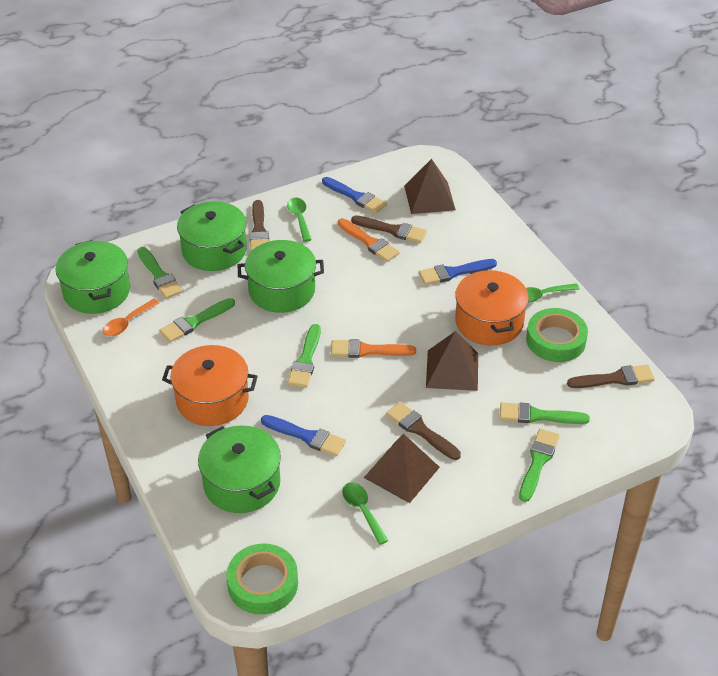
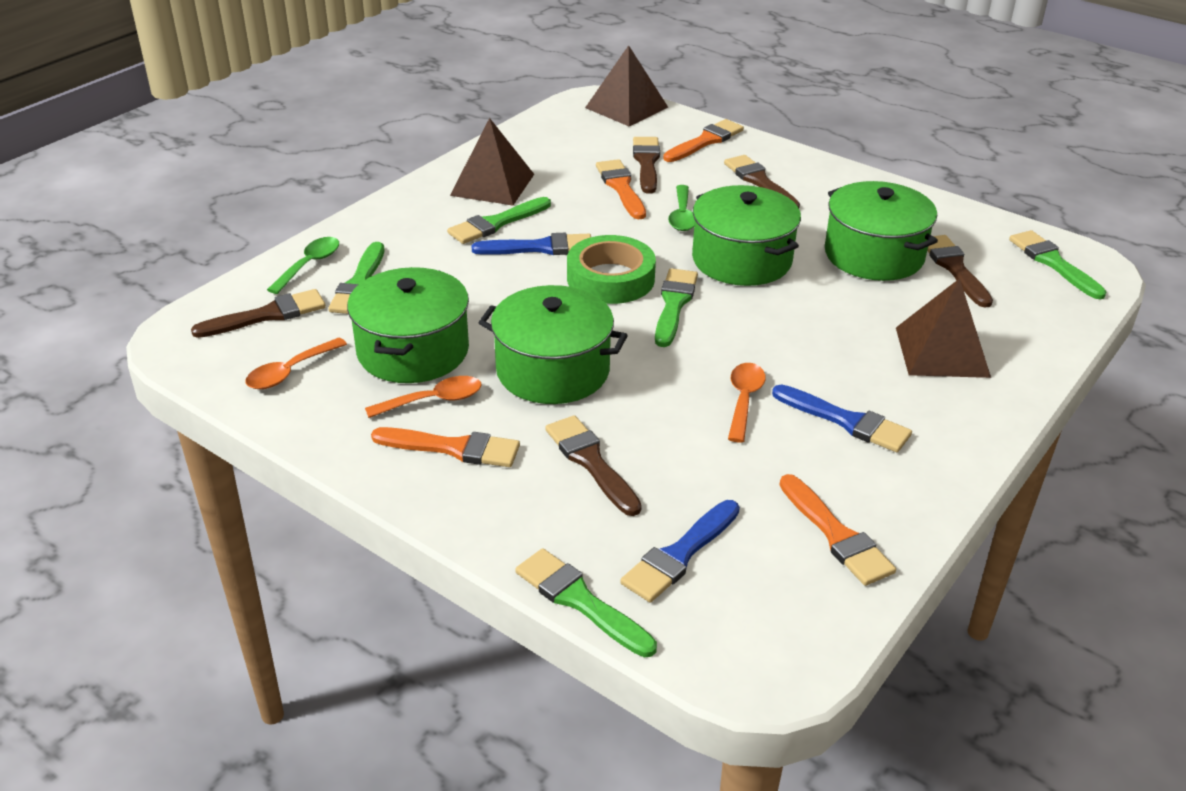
brown brush: 4 -> 5
green spoon: 3 -> 2
green tape: 2 -> 1
orange brush: 2 -> 4
orange pot: 2 -> 0
orange spoon: 1 -> 3

